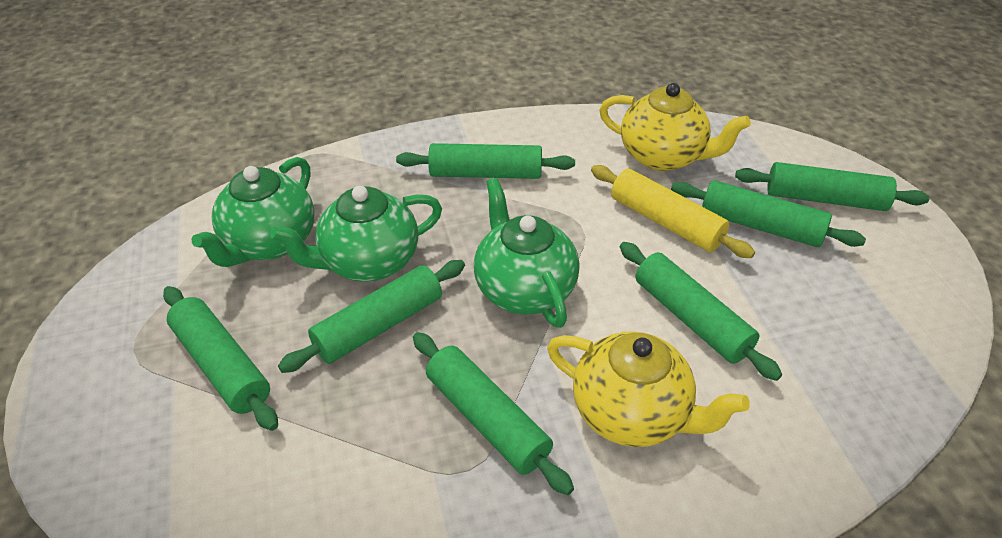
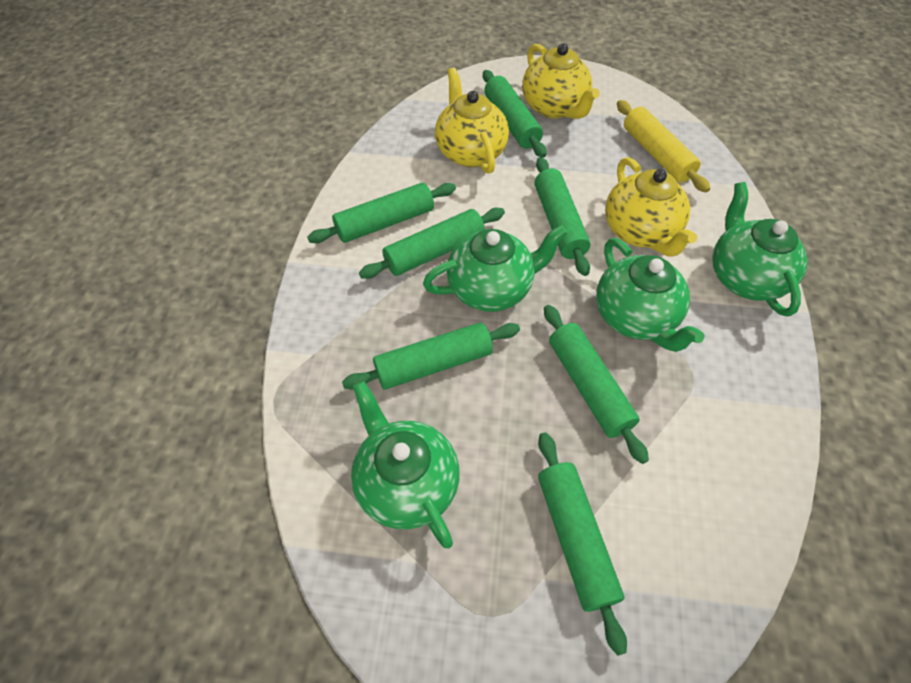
green teapot: 3 -> 4
yellow teapot: 2 -> 3

